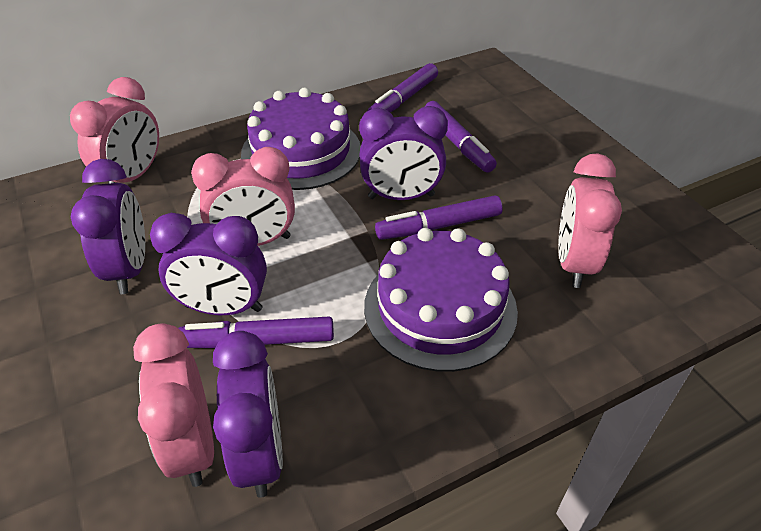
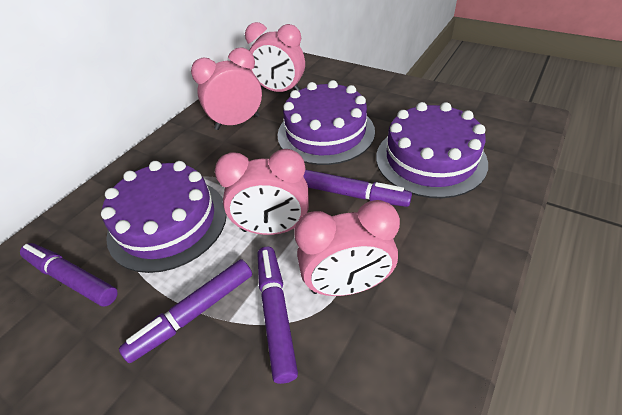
purple cake: 2 -> 3
purple clock: 4 -> 0

